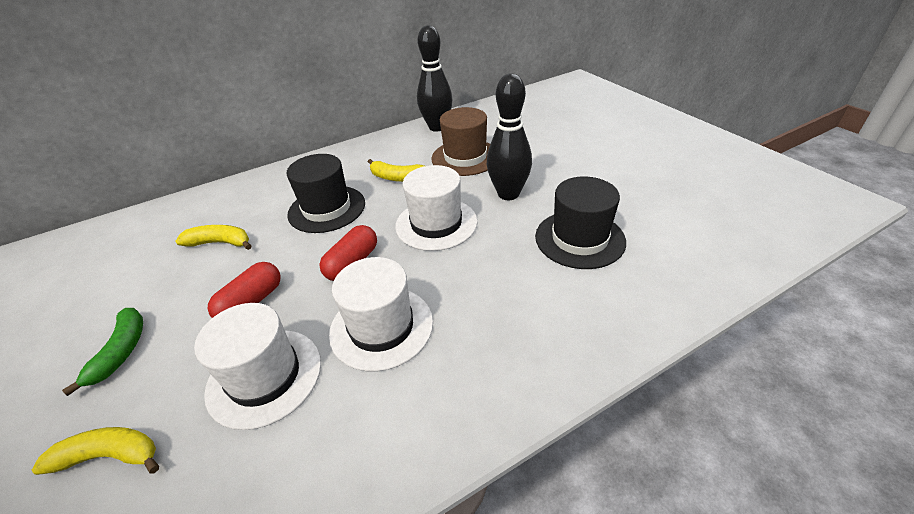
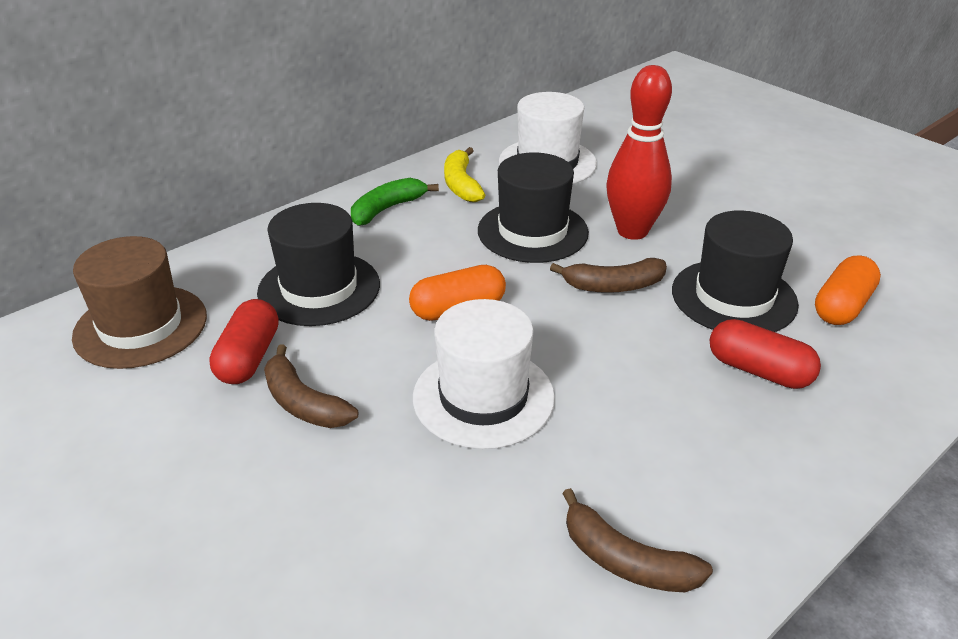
black bowling pin: 2 -> 0
black hat: 2 -> 3
brown banana: 0 -> 3
orange capsule: 0 -> 2
red bowling pin: 0 -> 1
white hat: 3 -> 2
yellow banana: 3 -> 1

